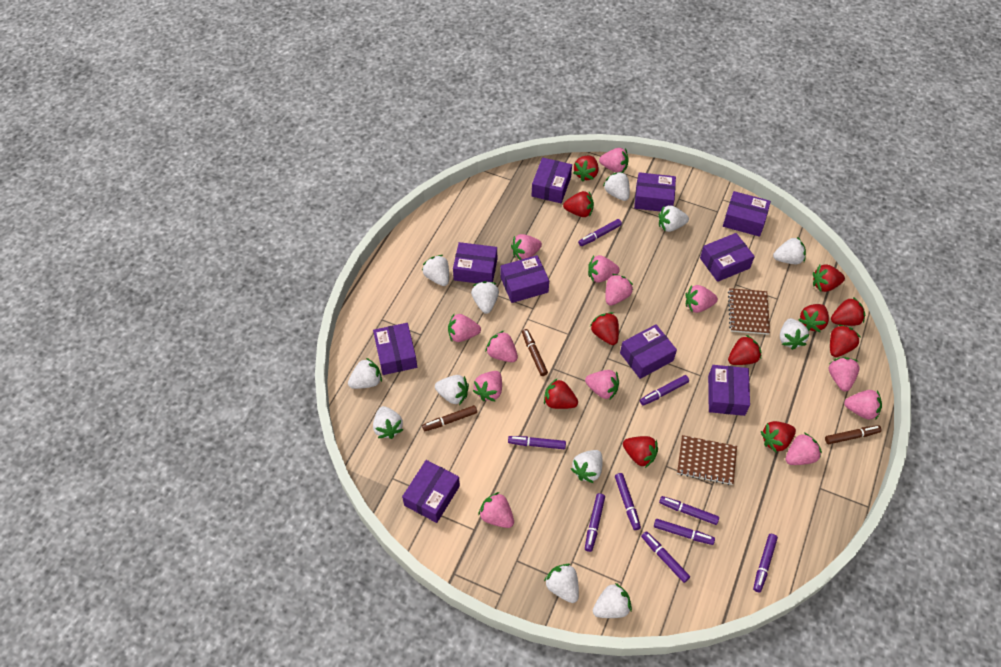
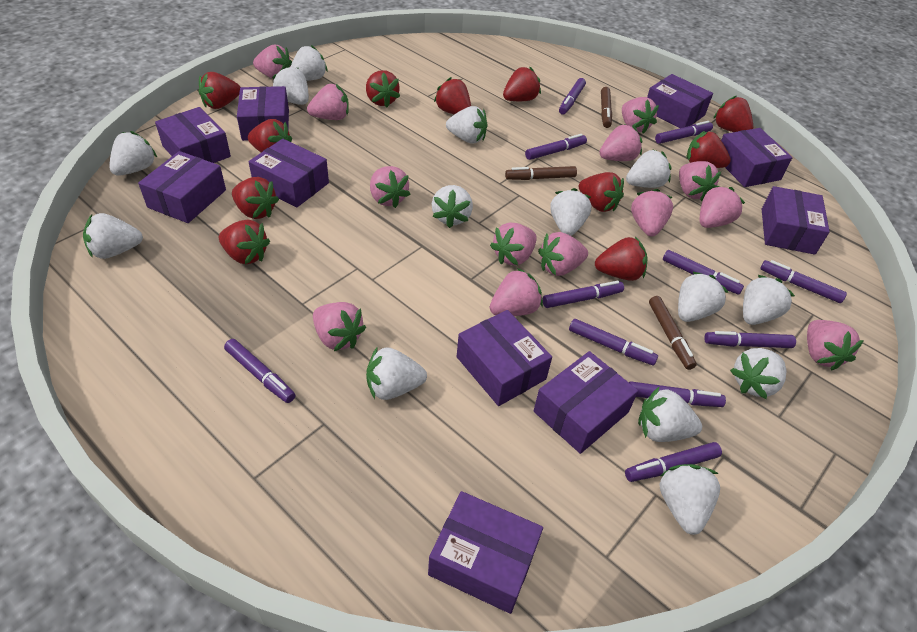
brown notebook: 2 -> 0
purple marker: 9 -> 11
white strawberry: 12 -> 14

